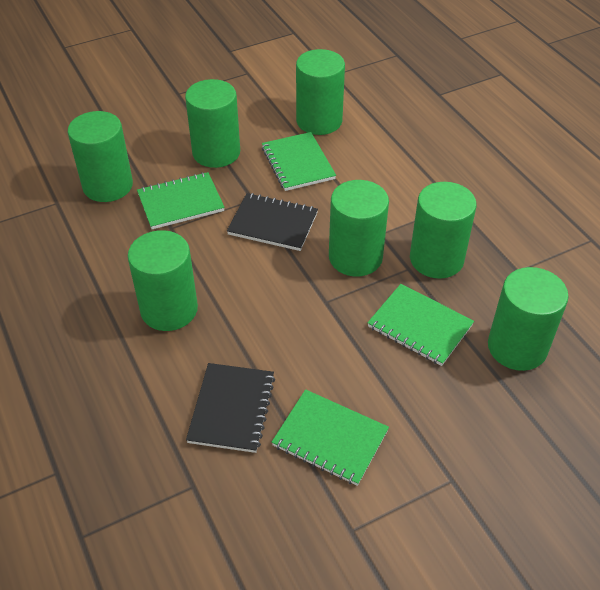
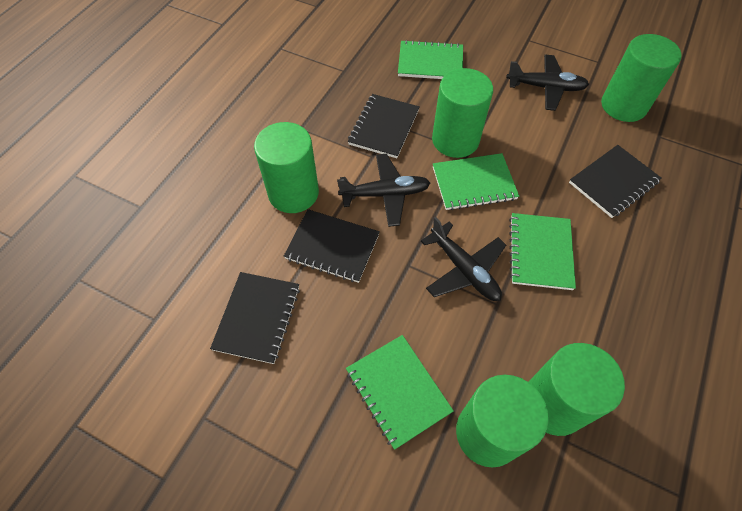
black notebook: 2 -> 4
black plane: 0 -> 3
green cylinder: 7 -> 5

